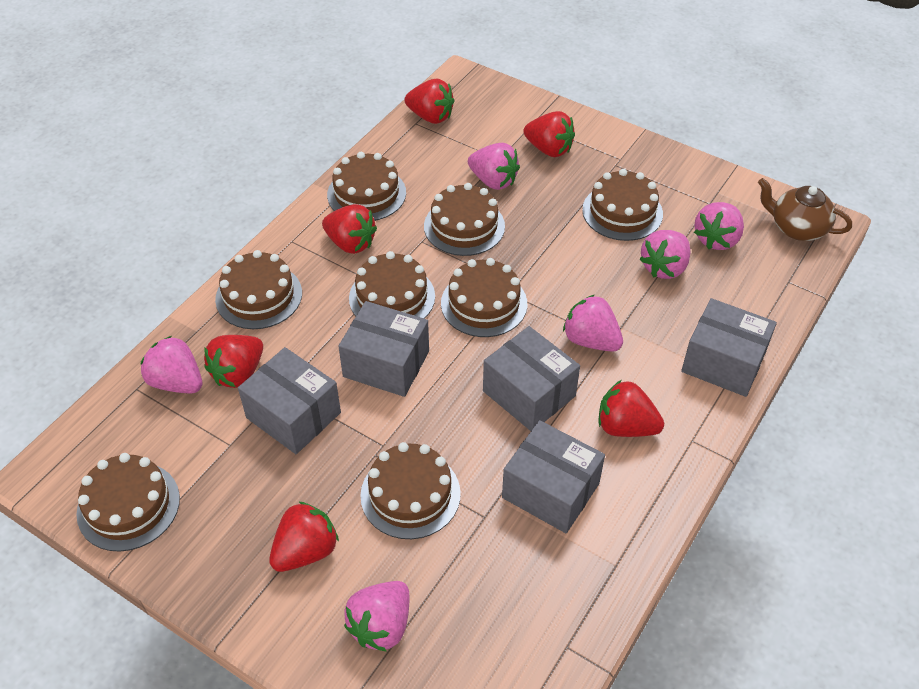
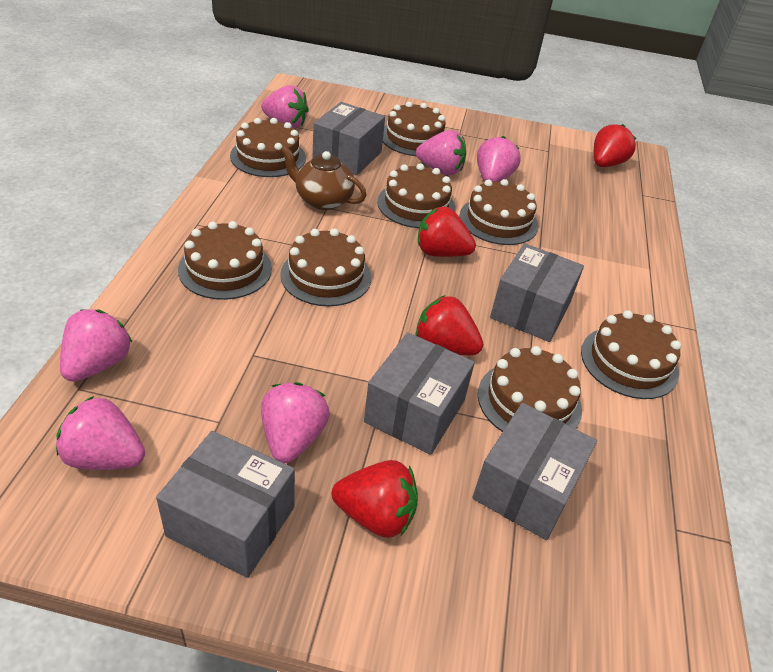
red strawberry: 6 -> 4

